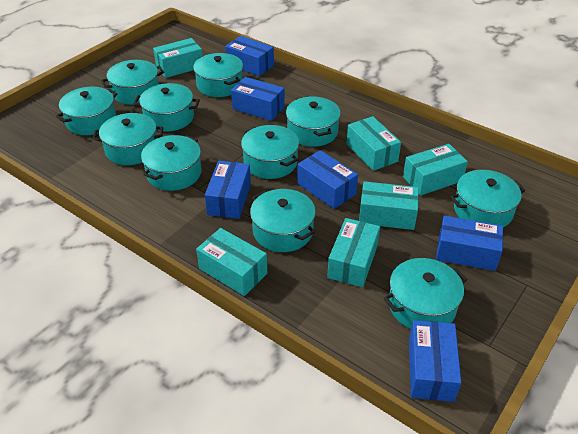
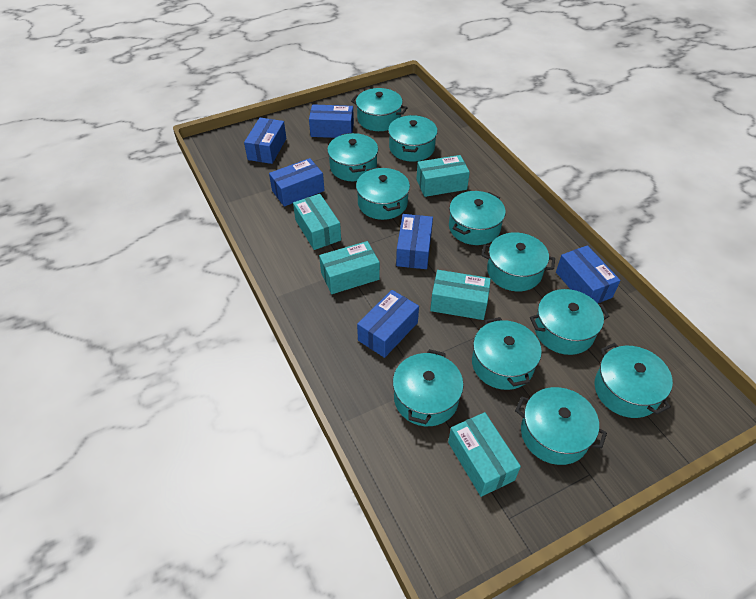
turquoise box: 6 -> 5

